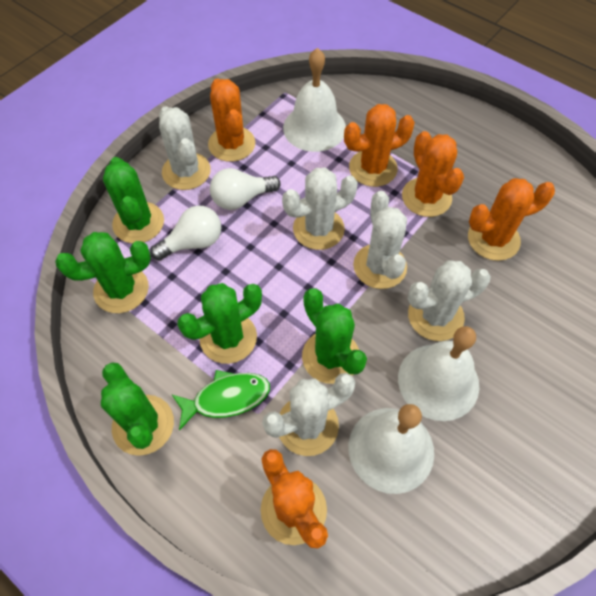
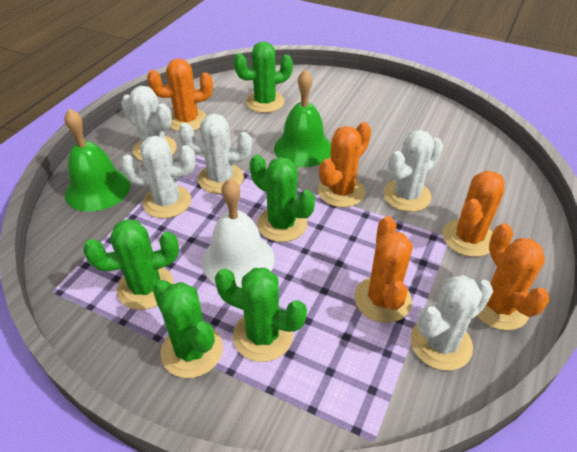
green bell: 0 -> 2
green fish: 1 -> 0
white bell: 3 -> 1
white light bulb: 2 -> 0

